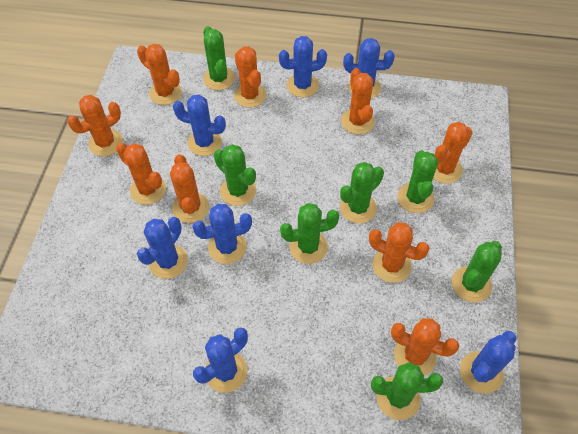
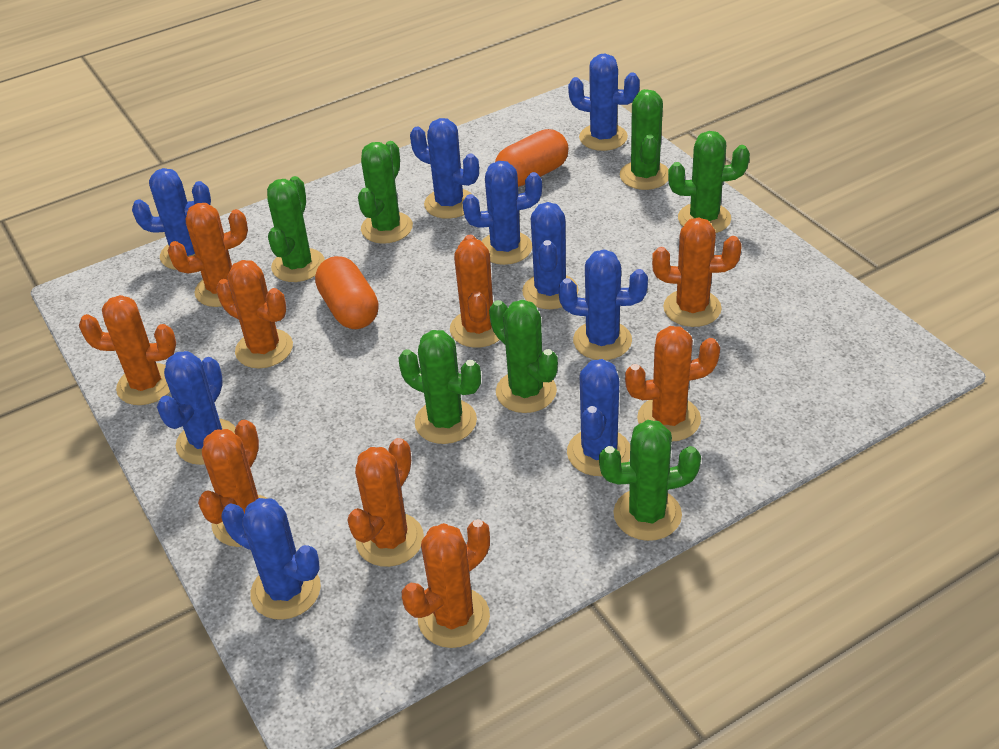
blue cactus: 7 -> 9
orange capsule: 0 -> 2

